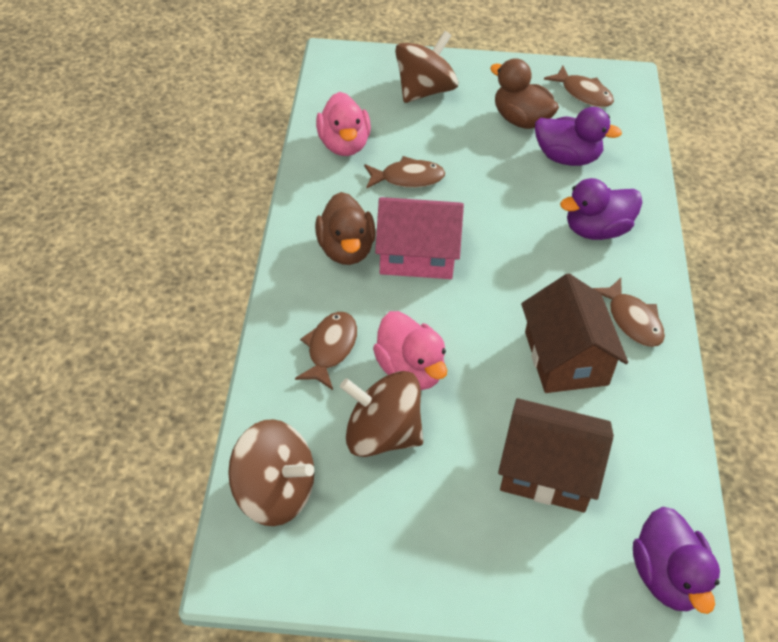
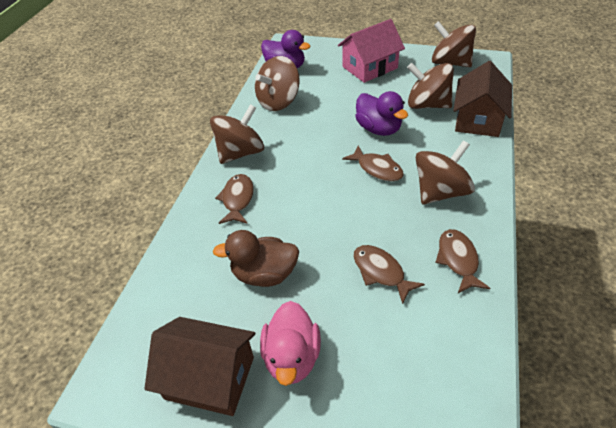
brown duck: 2 -> 1
brown spinning top: 3 -> 5
pink duck: 2 -> 1
purple duck: 3 -> 2

